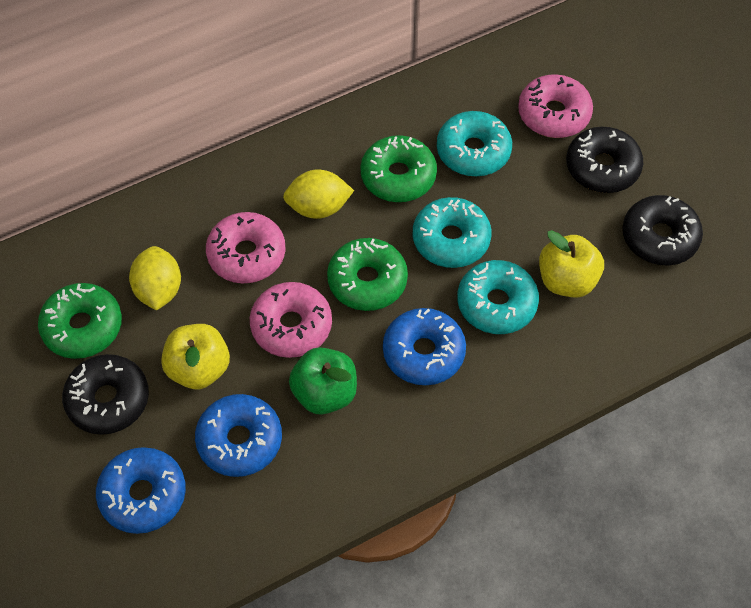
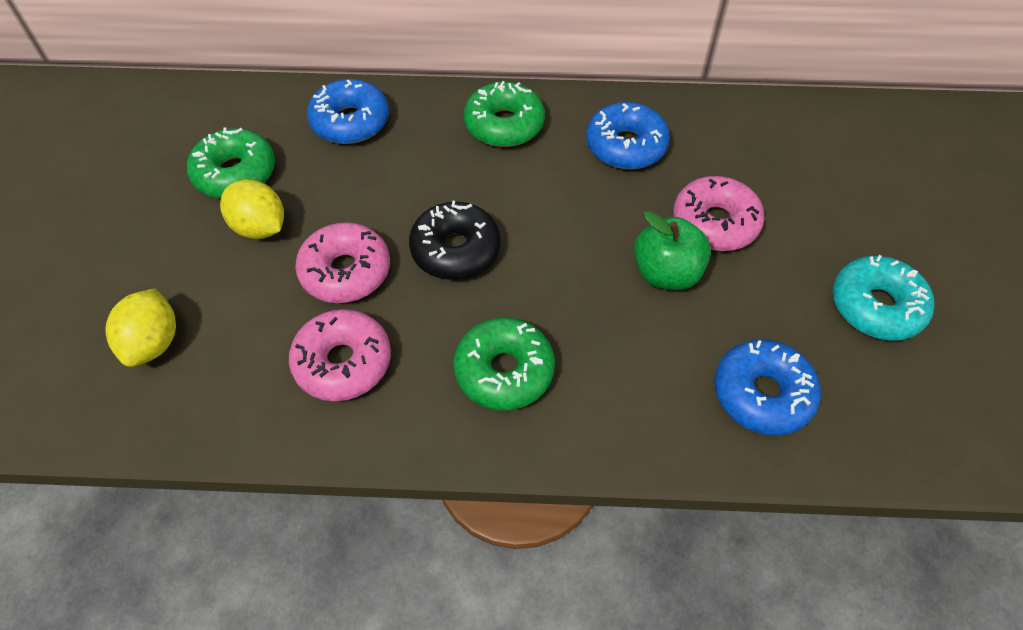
black donut: 3 -> 1
turquoise donut: 3 -> 1
yellow apple: 2 -> 0

